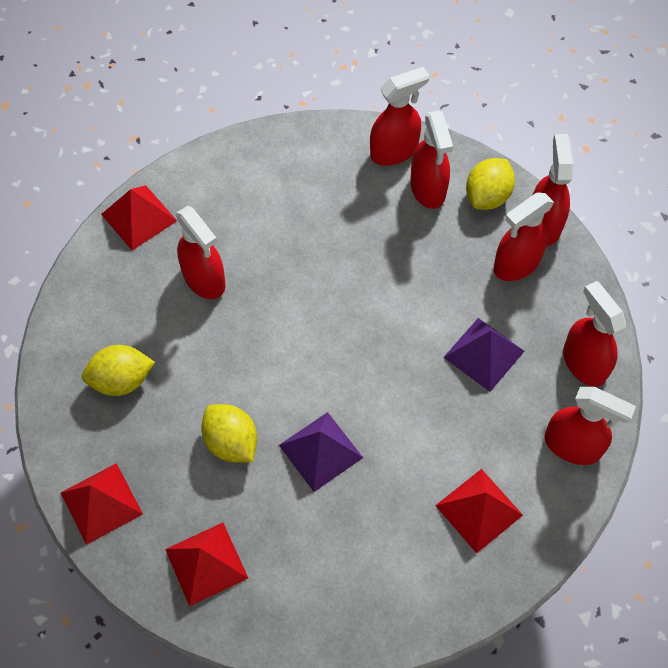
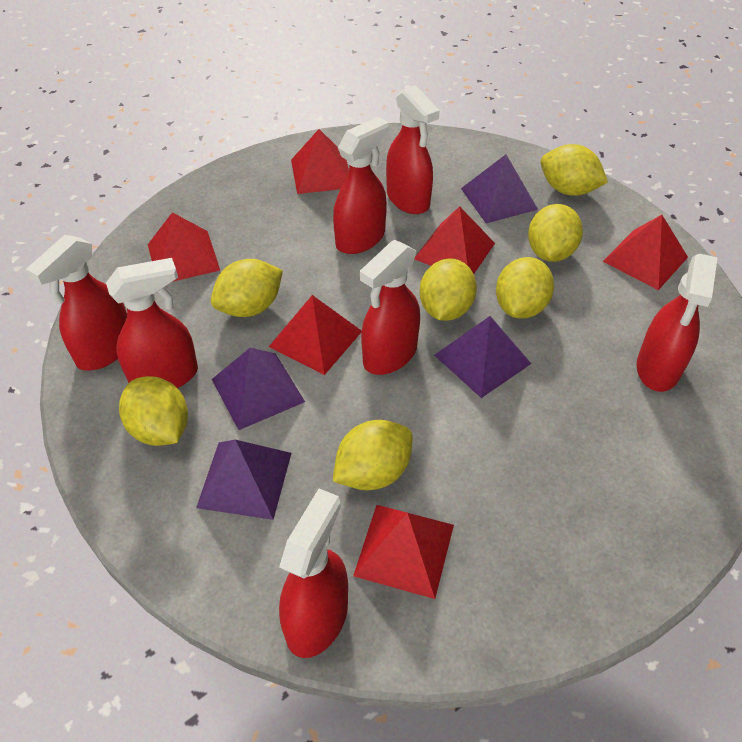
purple pyramid: 2 -> 4
red pyramid: 4 -> 6
yellow lemon: 3 -> 7

